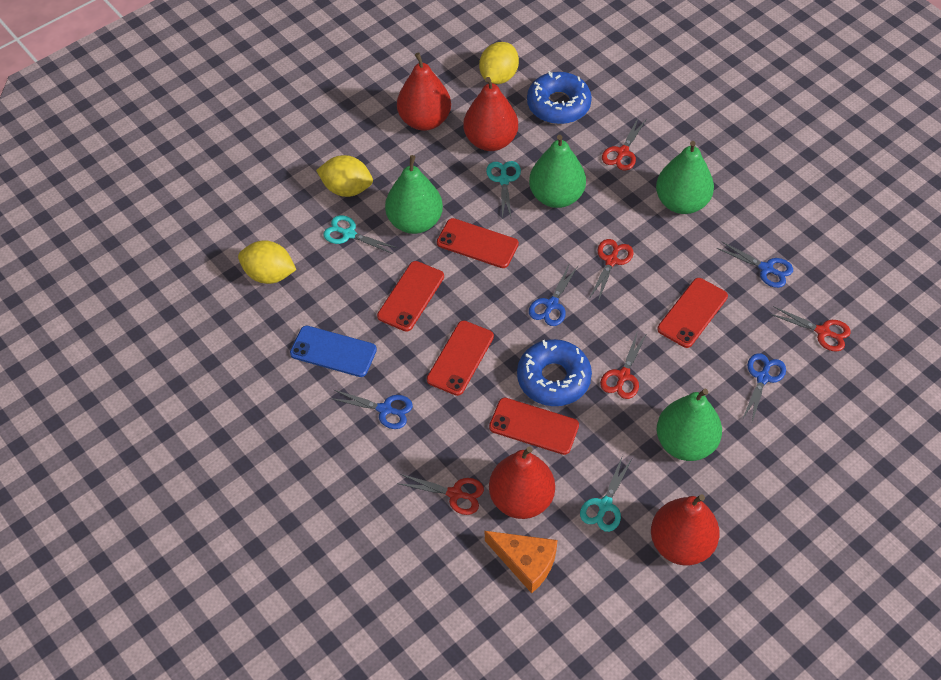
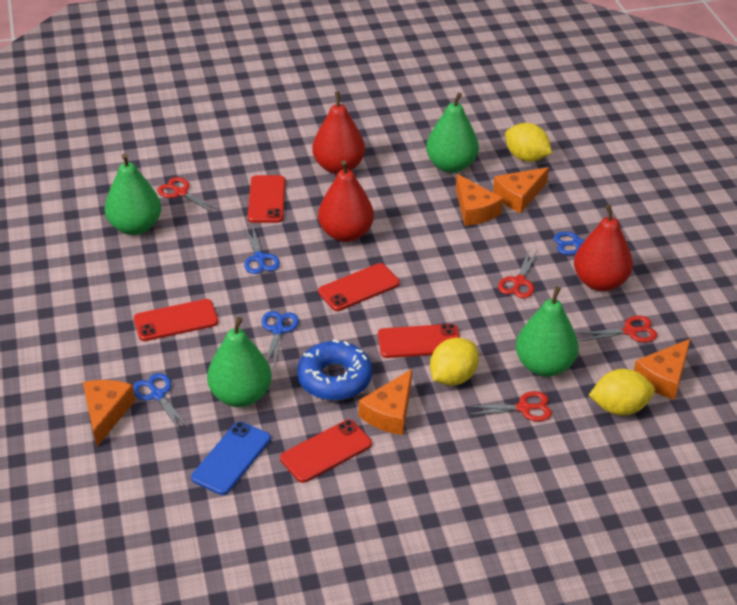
blue donut: 2 -> 1
orange cheese: 1 -> 5
red pear: 4 -> 3
red scissors: 5 -> 4
turquoise scissors: 3 -> 0

